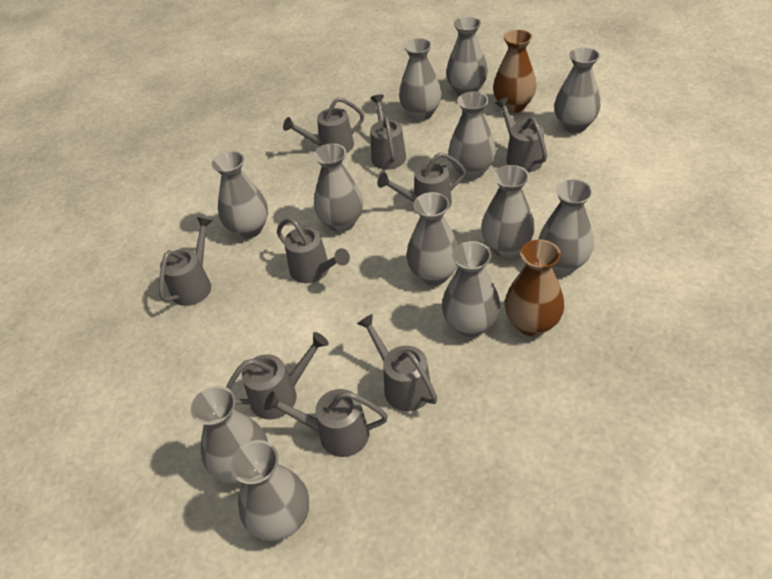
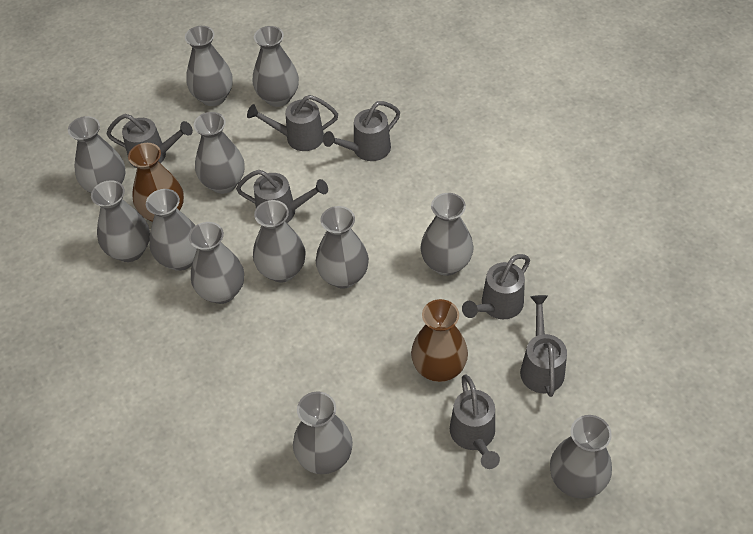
grey watering can: 9 -> 7

